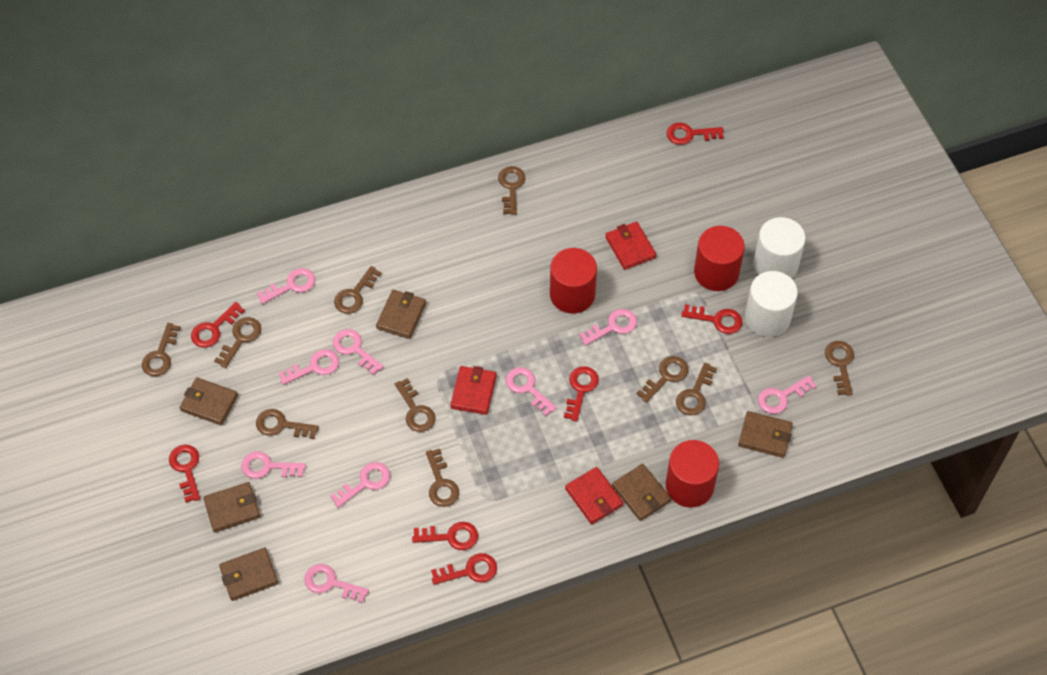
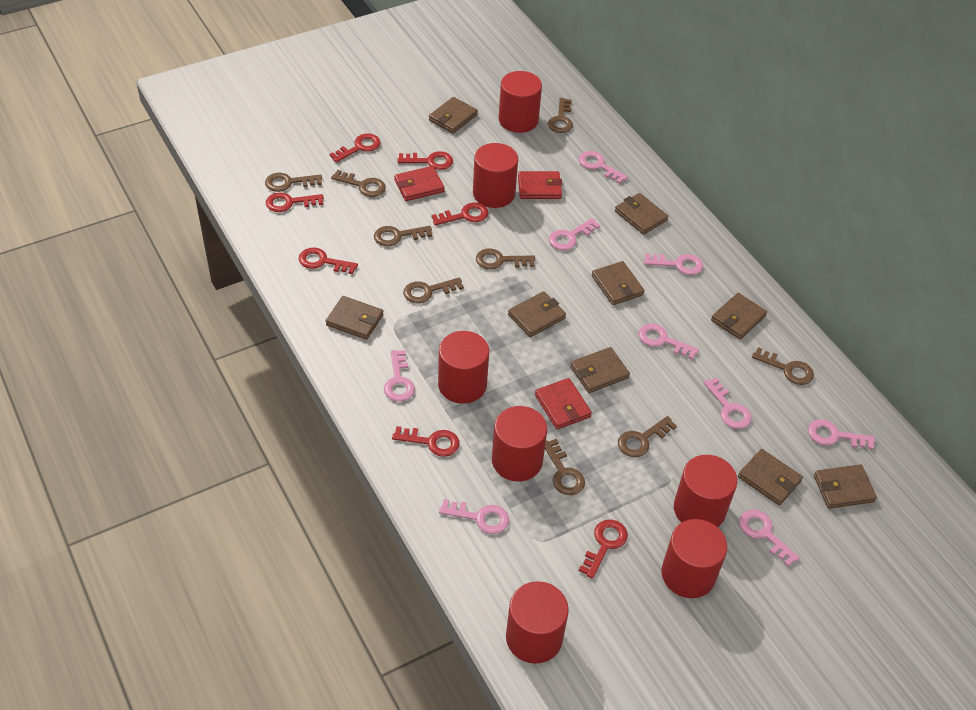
brown key: 10 -> 9
brown wallet: 6 -> 9
red cylinder: 3 -> 7
white cylinder: 2 -> 0

